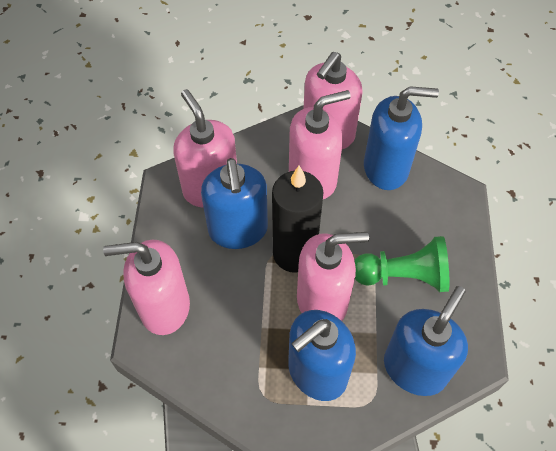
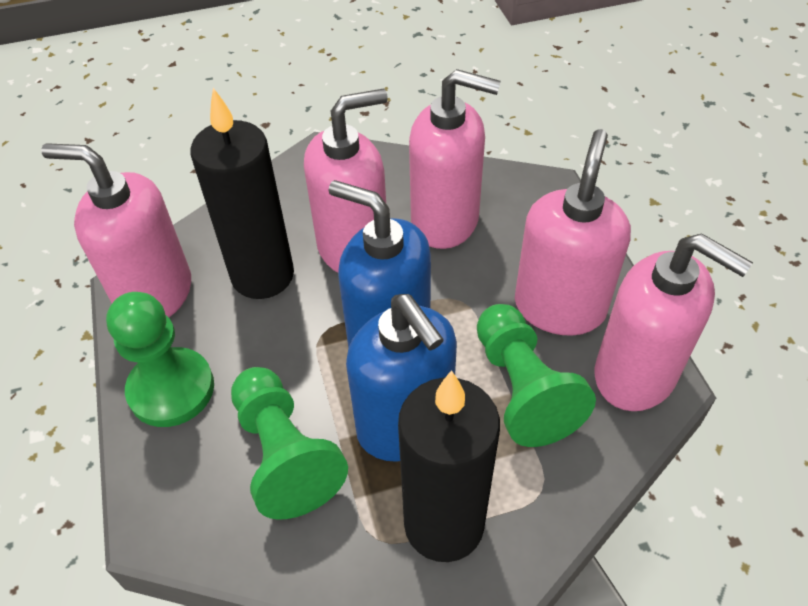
black candle: 1 -> 2
blue soap dispenser: 4 -> 2
green pawn: 1 -> 3

